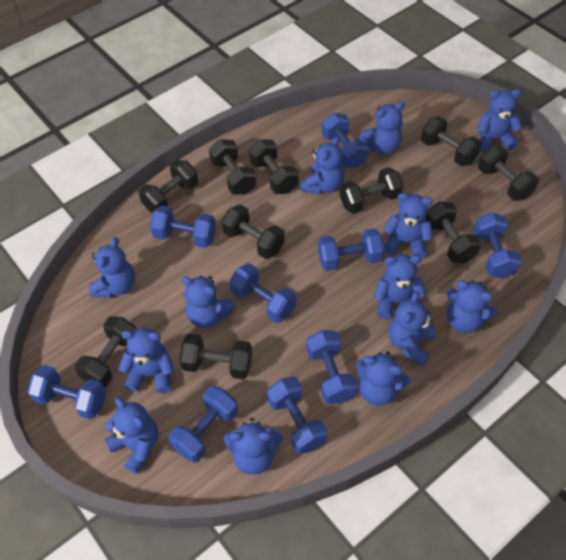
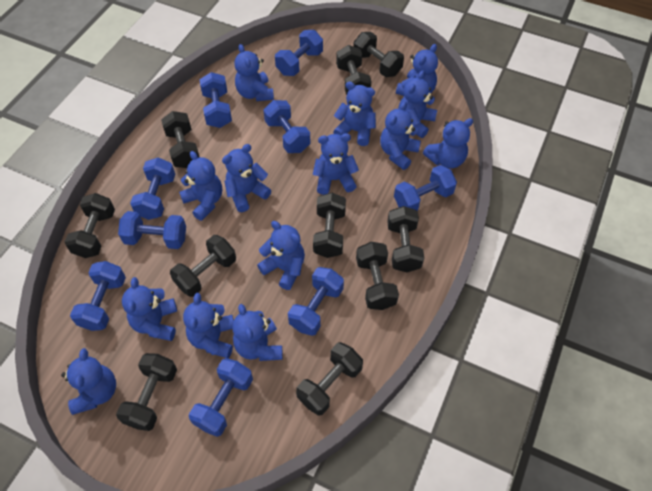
blue teddy bear: 13 -> 14

